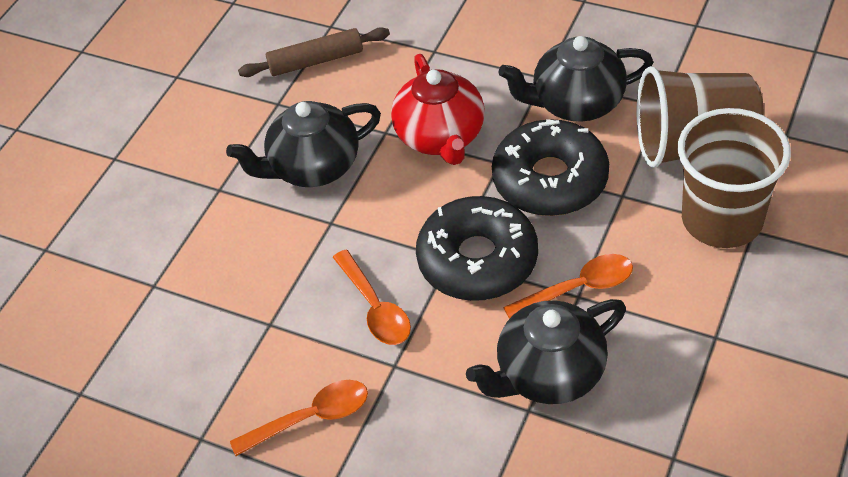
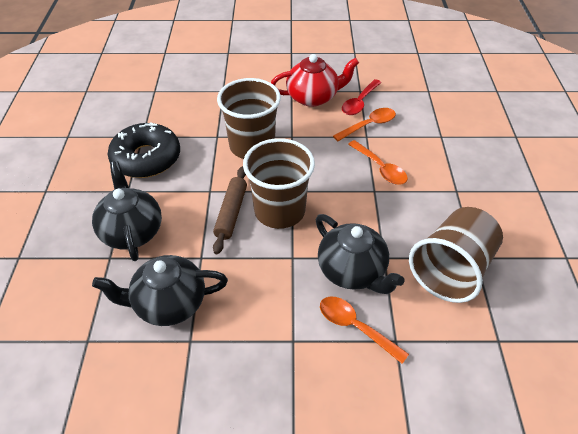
black donut: 2 -> 1
brown cup: 2 -> 3
red spoon: 0 -> 1

